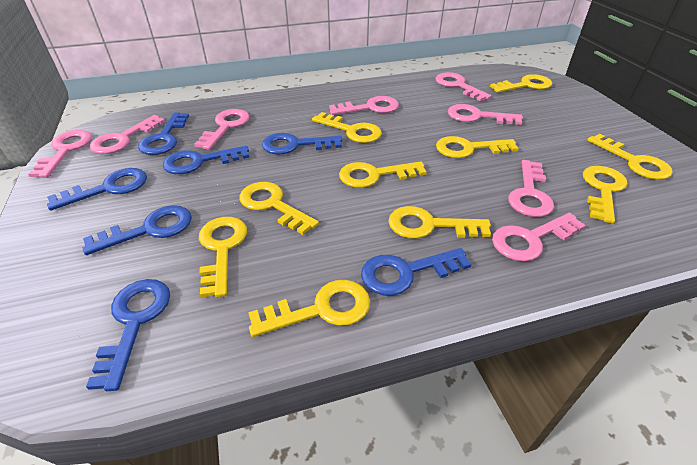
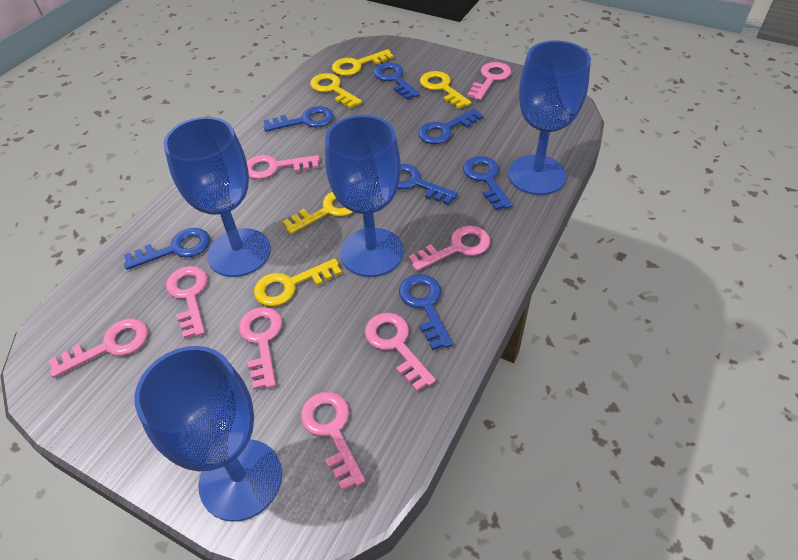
blue goblet: 0 -> 4
yellow key: 10 -> 5

